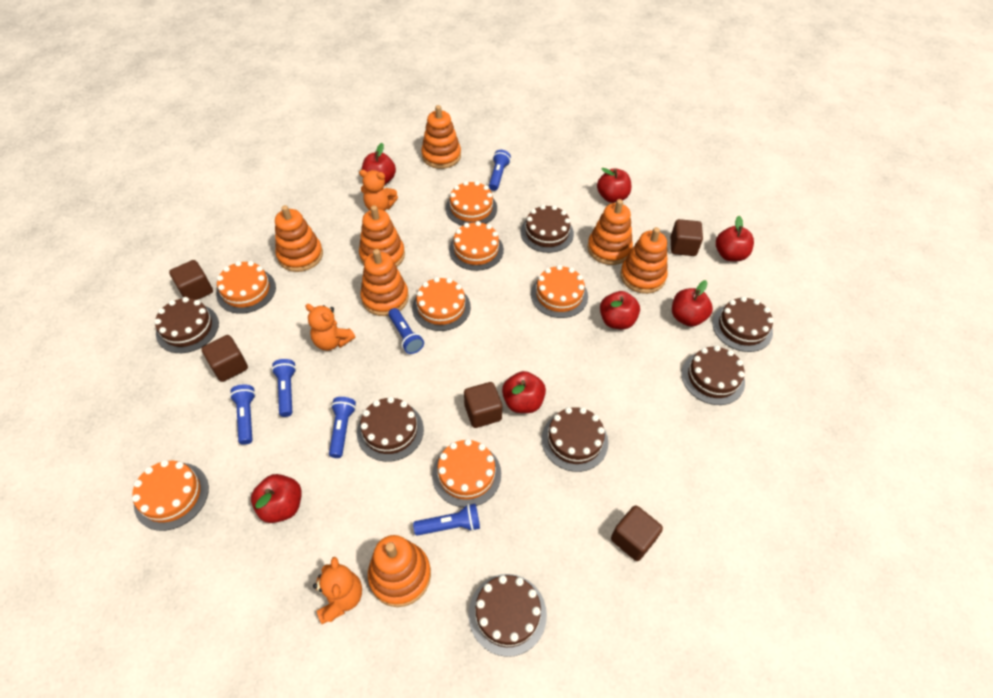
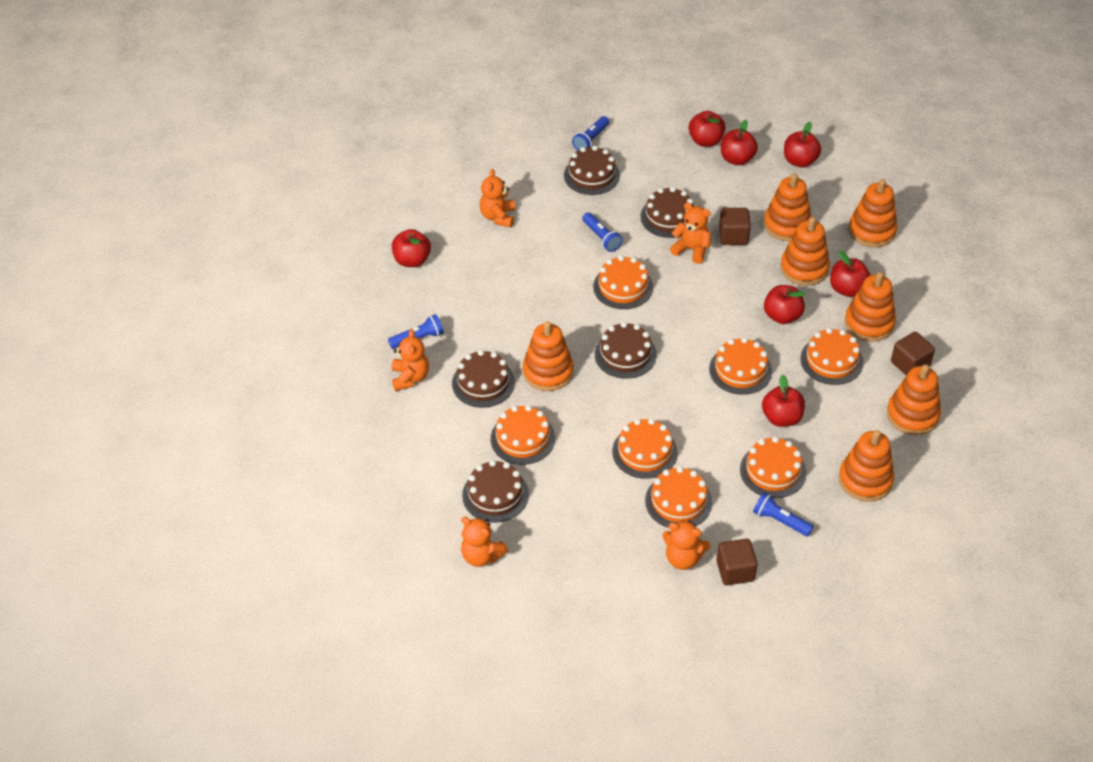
blue flashlight: 6 -> 4
brown cake: 7 -> 5
brown cube: 5 -> 3
orange teddy bear: 3 -> 5

